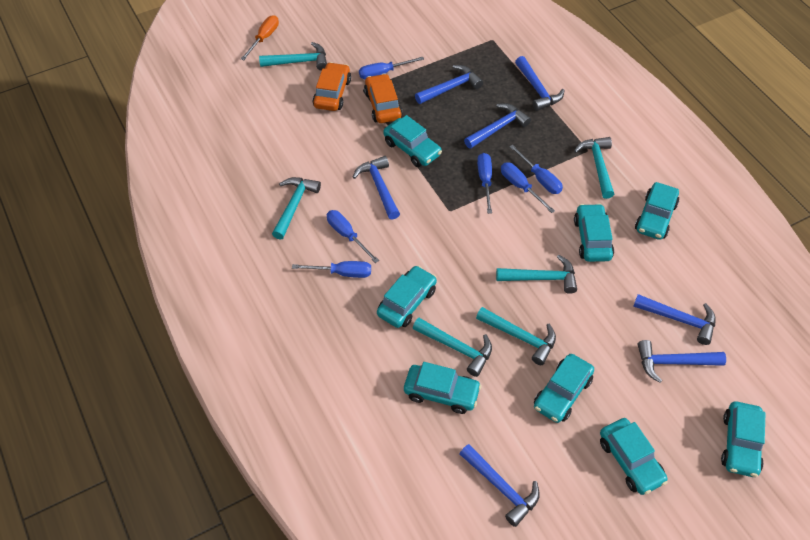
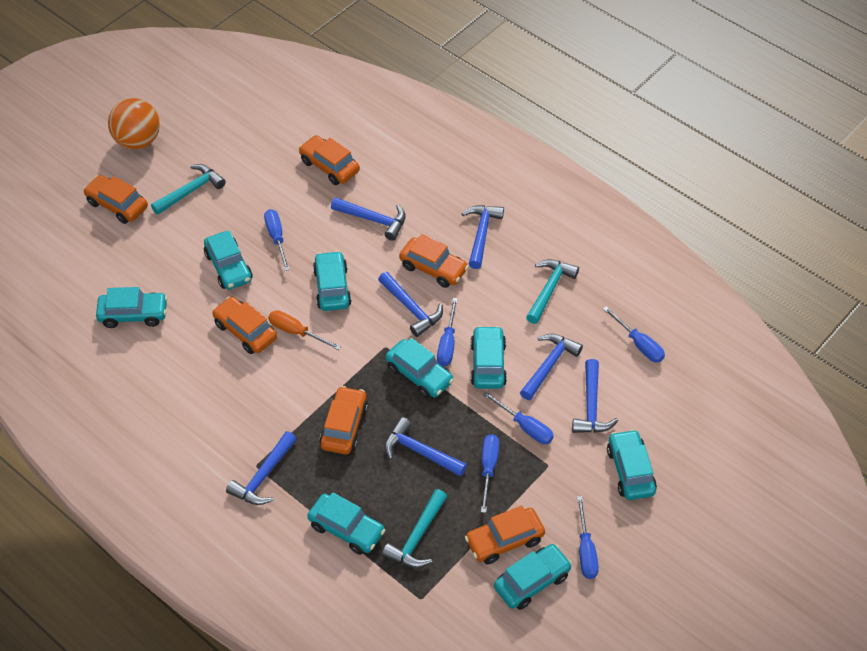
orange ball: 0 -> 1
orange car: 2 -> 6
turquoise hammer: 6 -> 3

